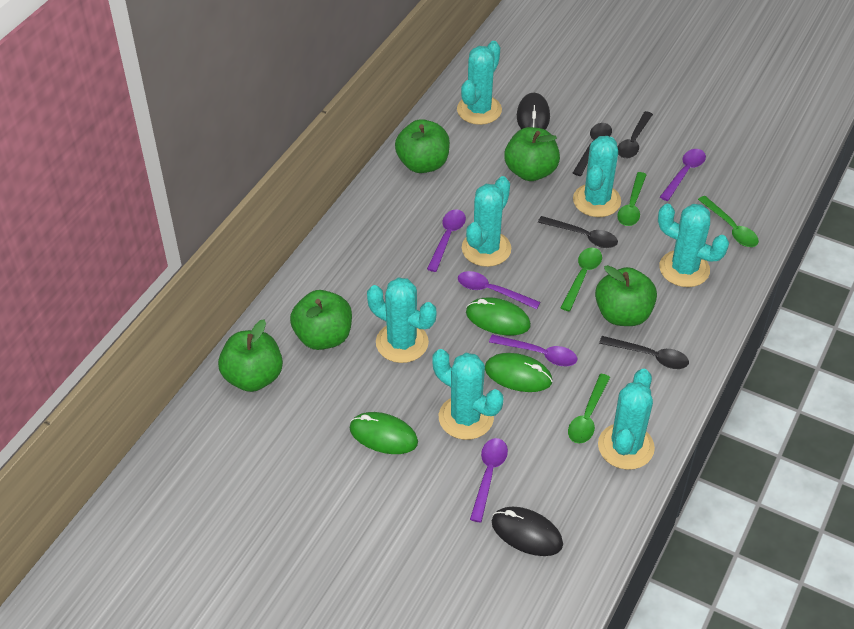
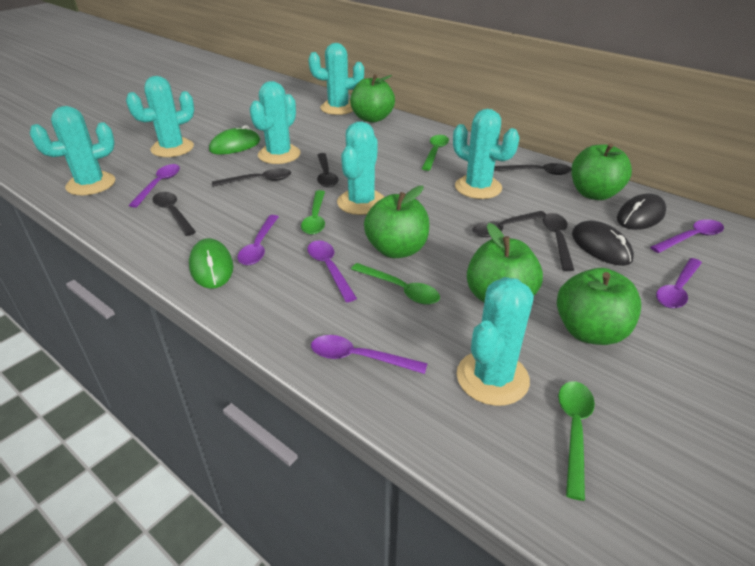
black spoon: 4 -> 6
green mouse: 3 -> 2
purple spoon: 5 -> 6

